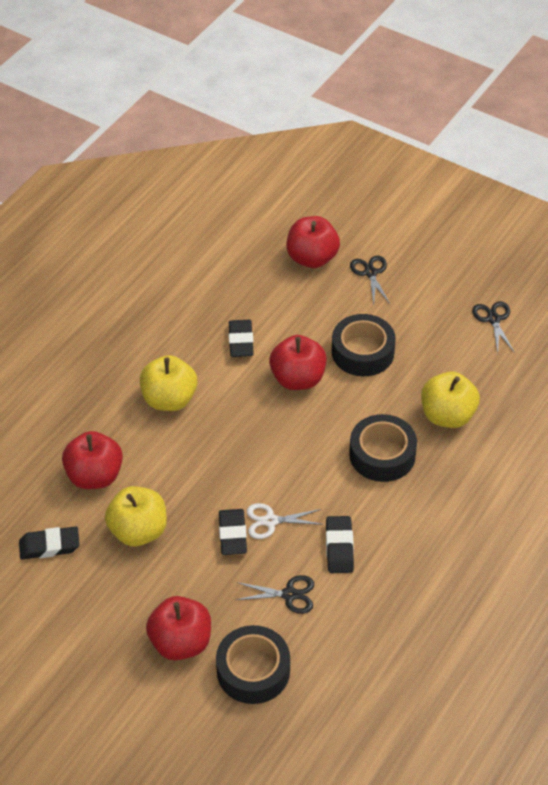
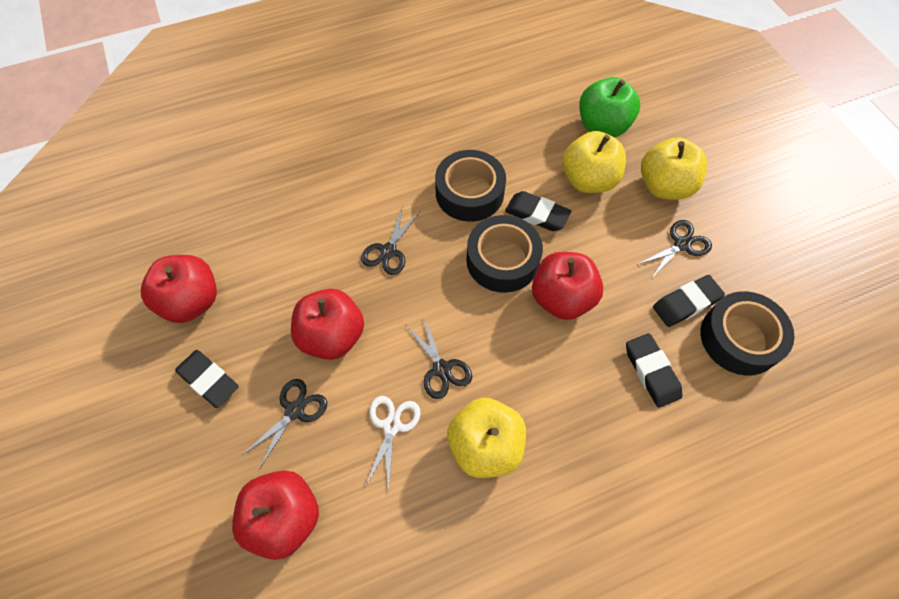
black scissors: 3 -> 4
green apple: 0 -> 1

